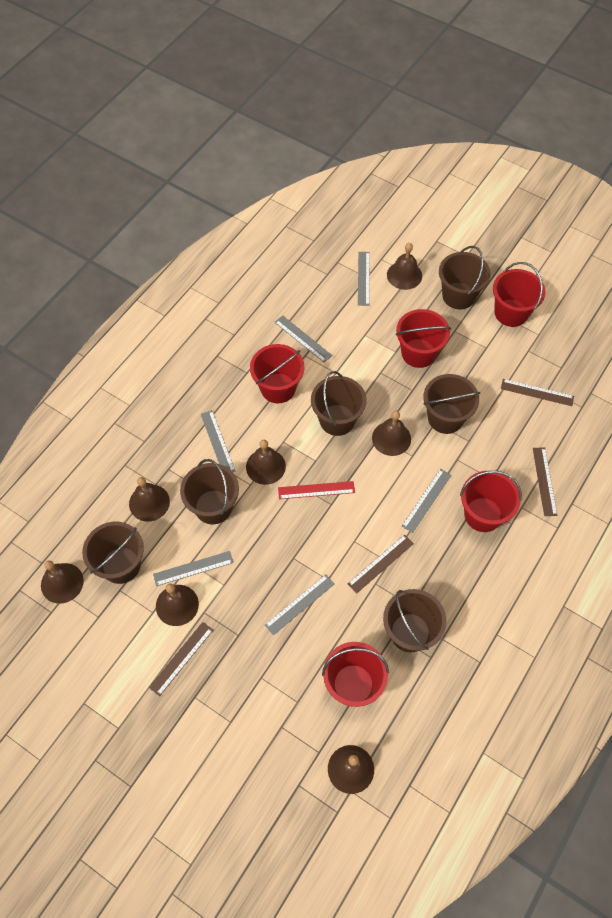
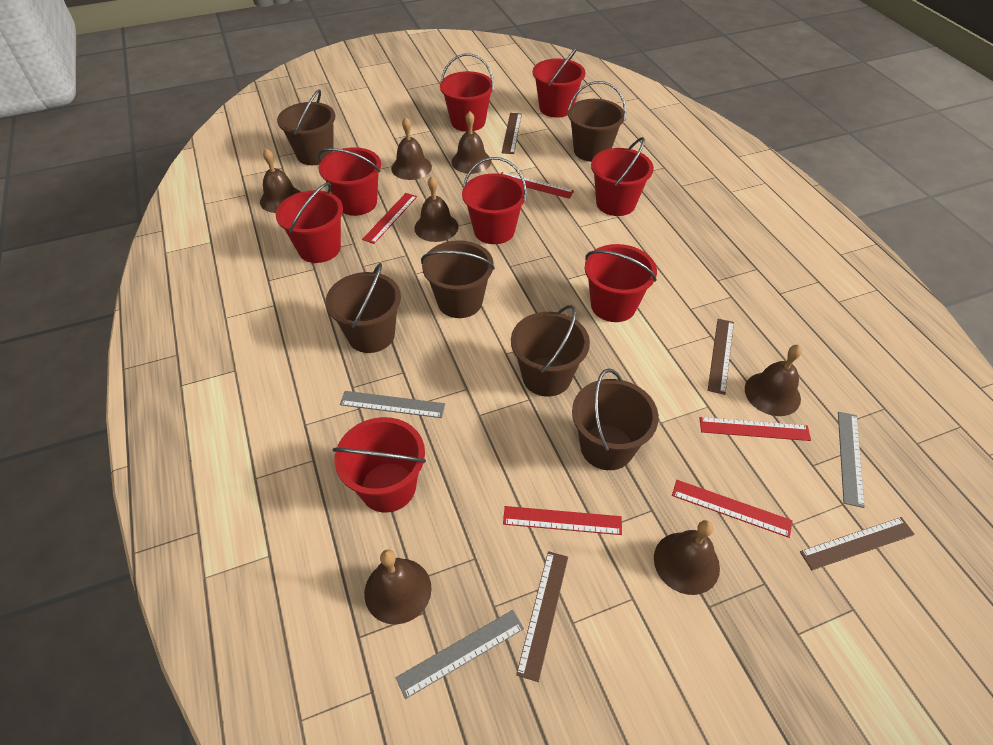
grey ruler: 6 -> 3
red bucket: 5 -> 8
red ruler: 1 -> 5

